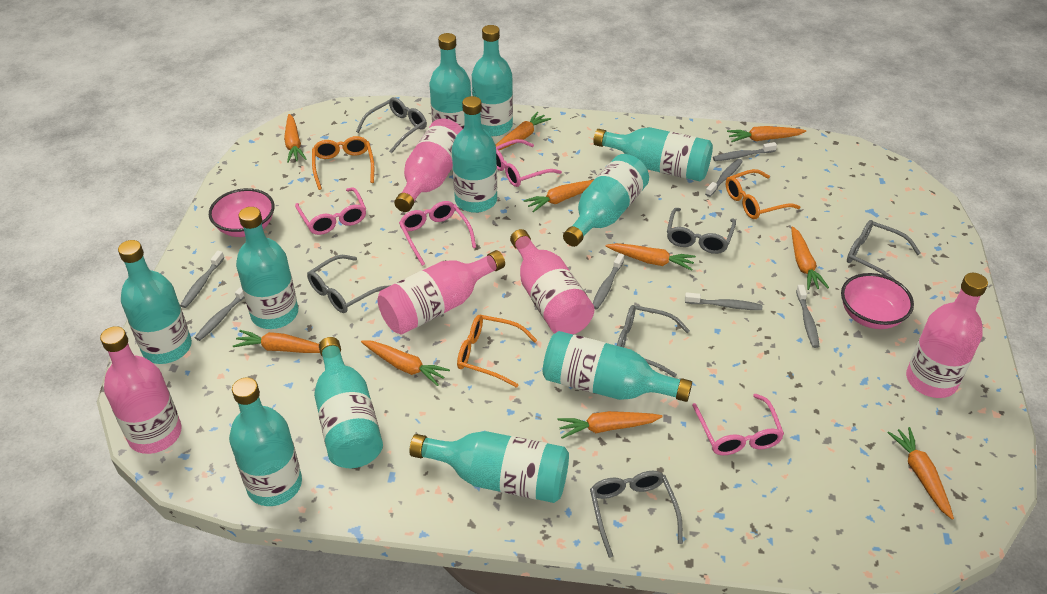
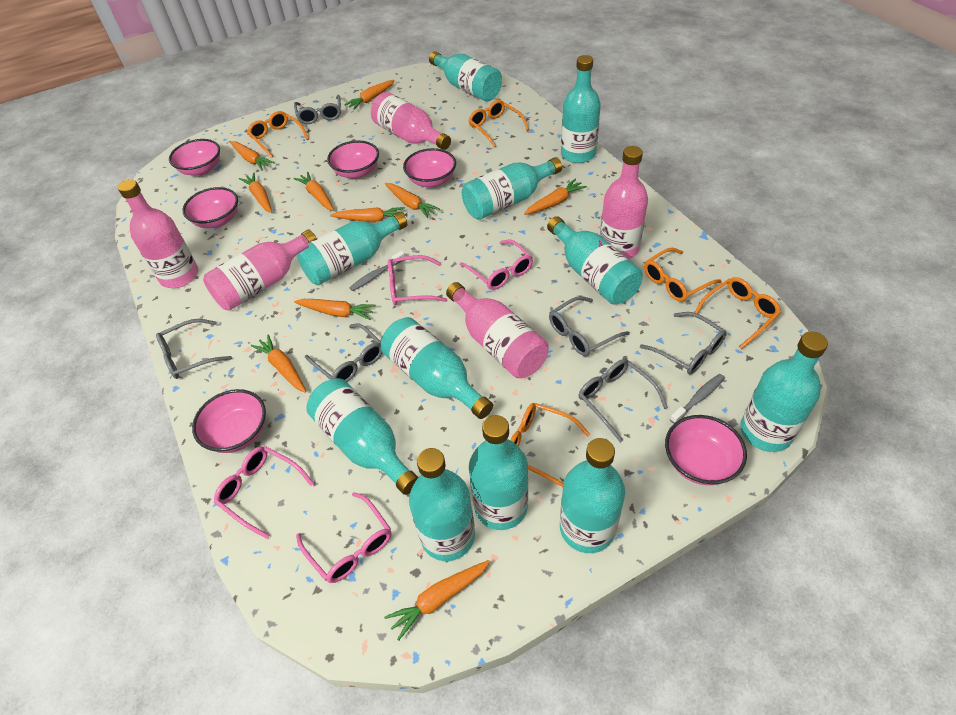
grey toothbrush: 7 -> 2
orange glasses: 3 -> 5
pink bowl: 2 -> 6

